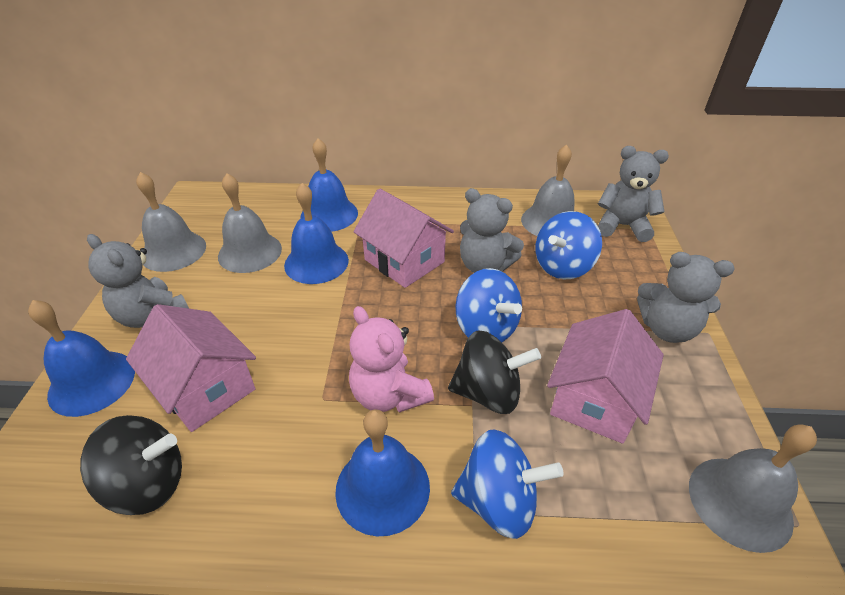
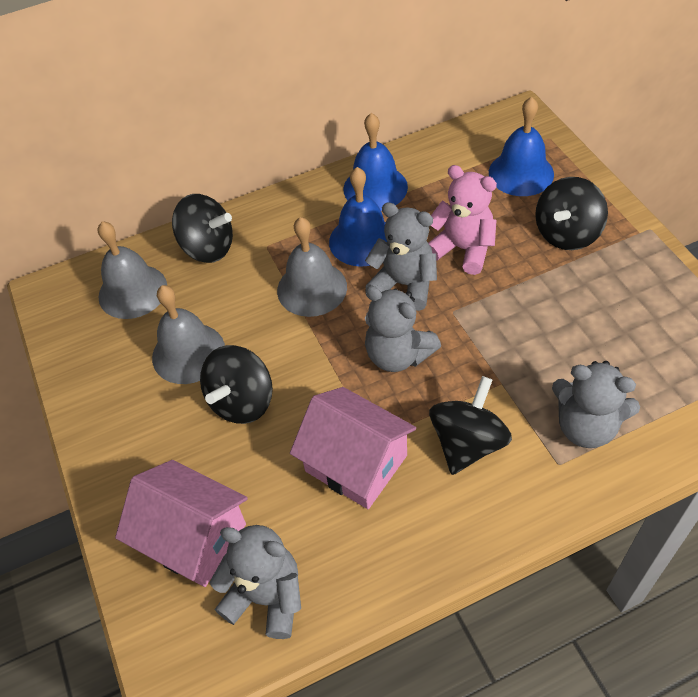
black spinning top: 2 -> 4
blue bell: 4 -> 3
blue spinning top: 3 -> 0
grey bell: 4 -> 3
pink house: 3 -> 2

